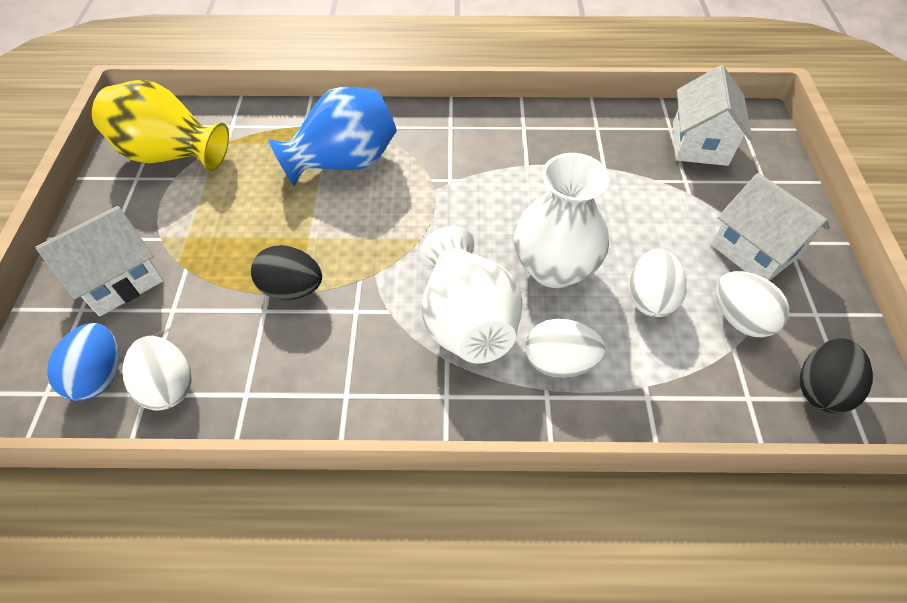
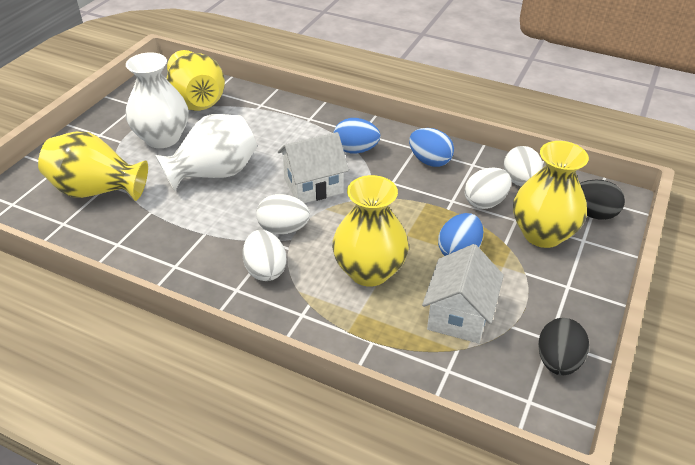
blue egg: 1 -> 3
blue vase: 1 -> 0
white house: 3 -> 2
yellow vase: 1 -> 4

